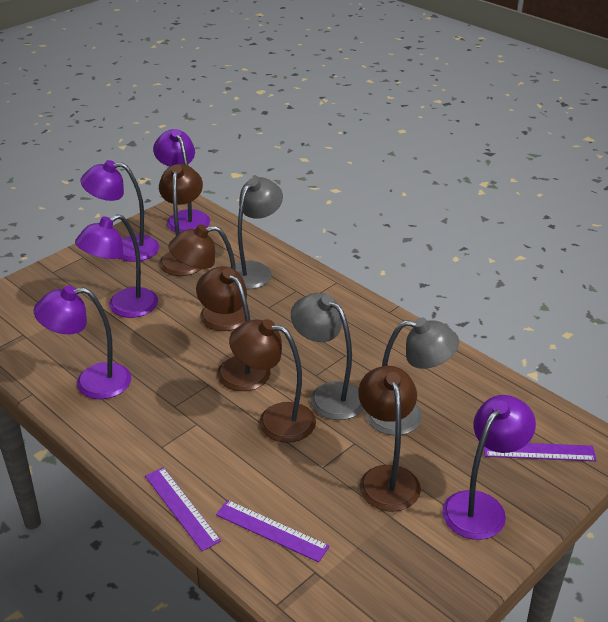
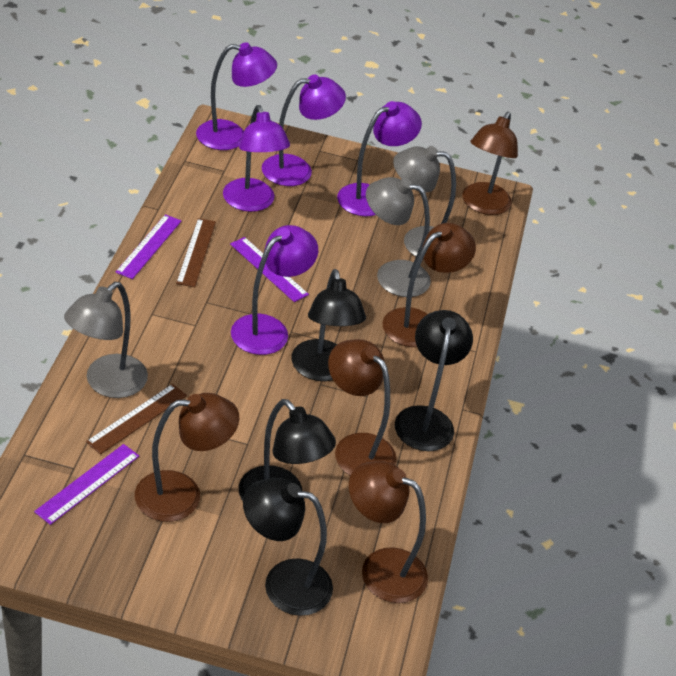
black lamp: 0 -> 4
brown ruler: 0 -> 2

